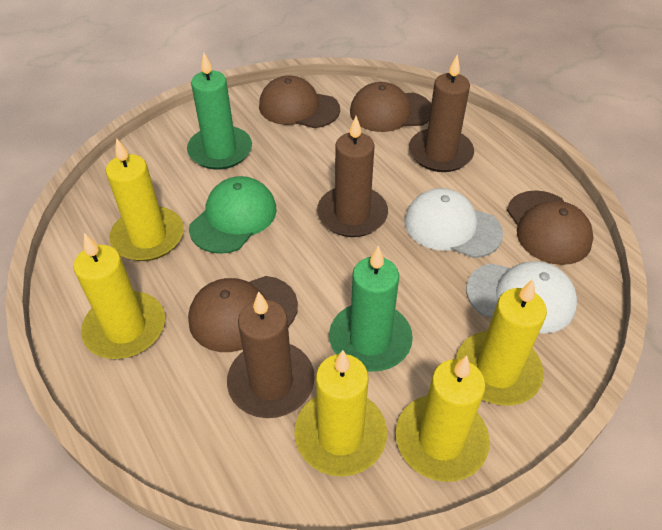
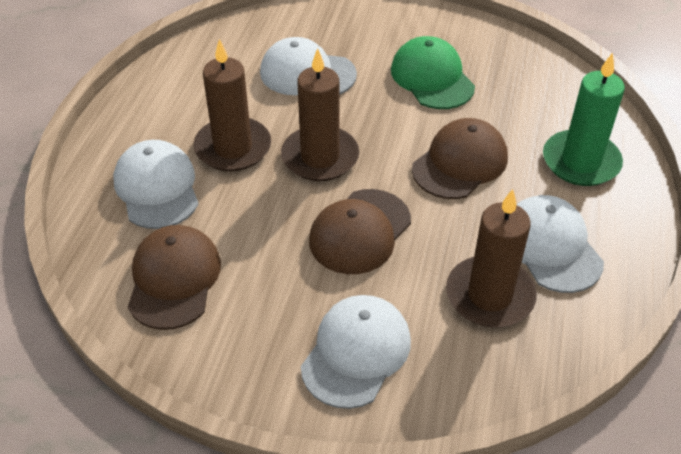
brown cap: 4 -> 3
green candle: 2 -> 1
white cap: 2 -> 4
yellow candle: 5 -> 0

